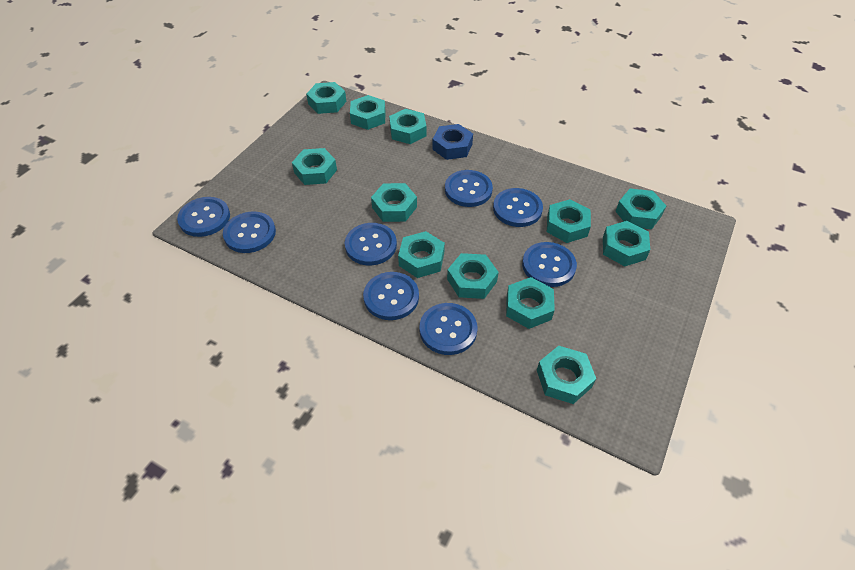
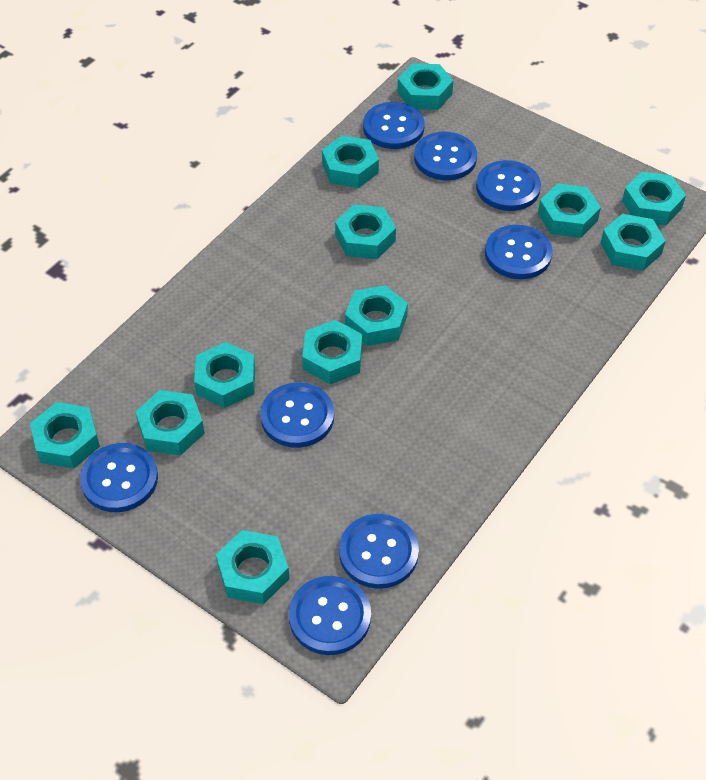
blue nut: 1 -> 0

